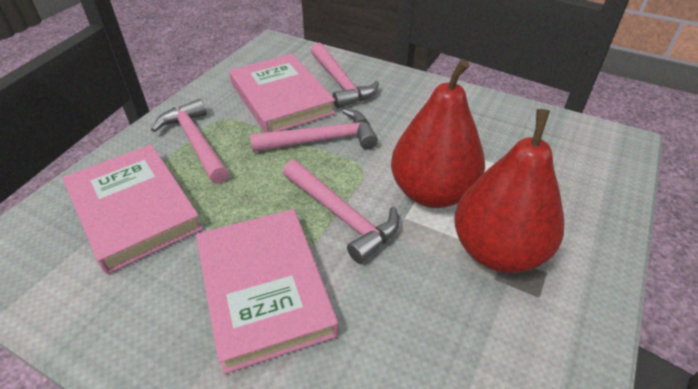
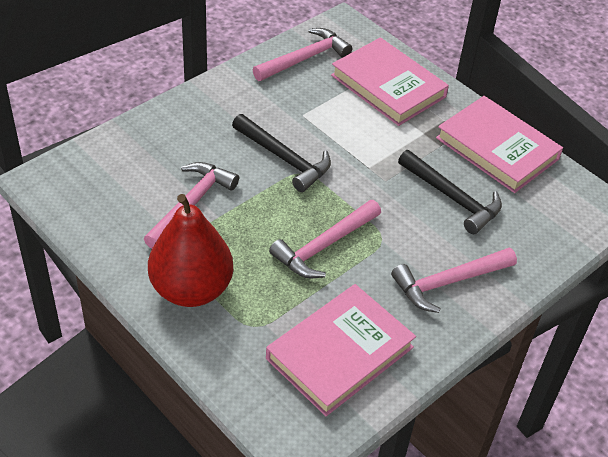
black hammer: 0 -> 2
red pear: 2 -> 1

